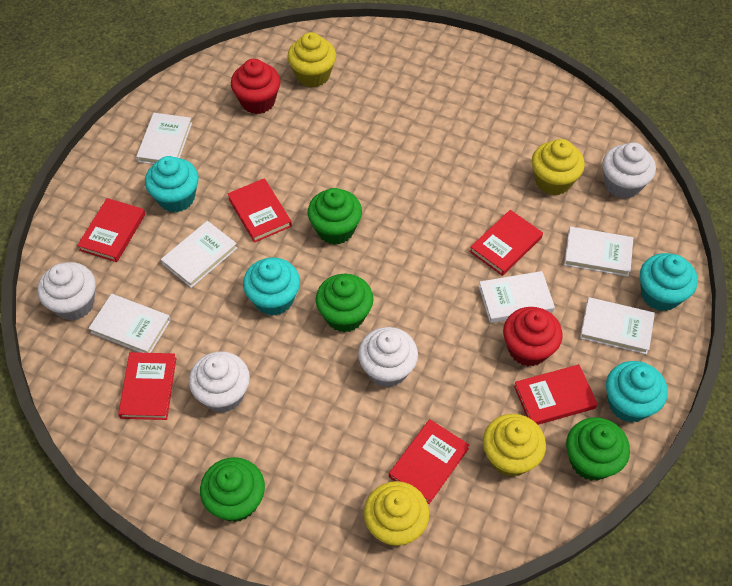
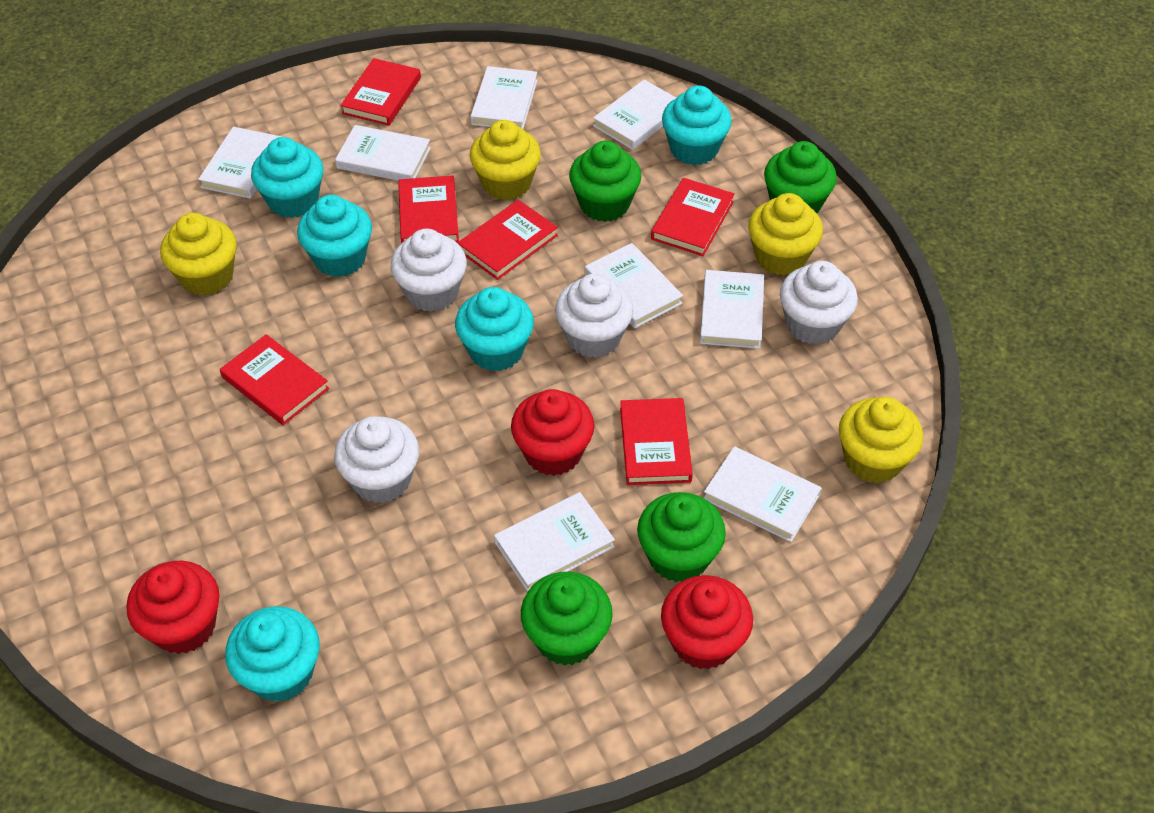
red cupcake: 2 -> 3
turquoise cupcake: 4 -> 5
white book: 6 -> 8

